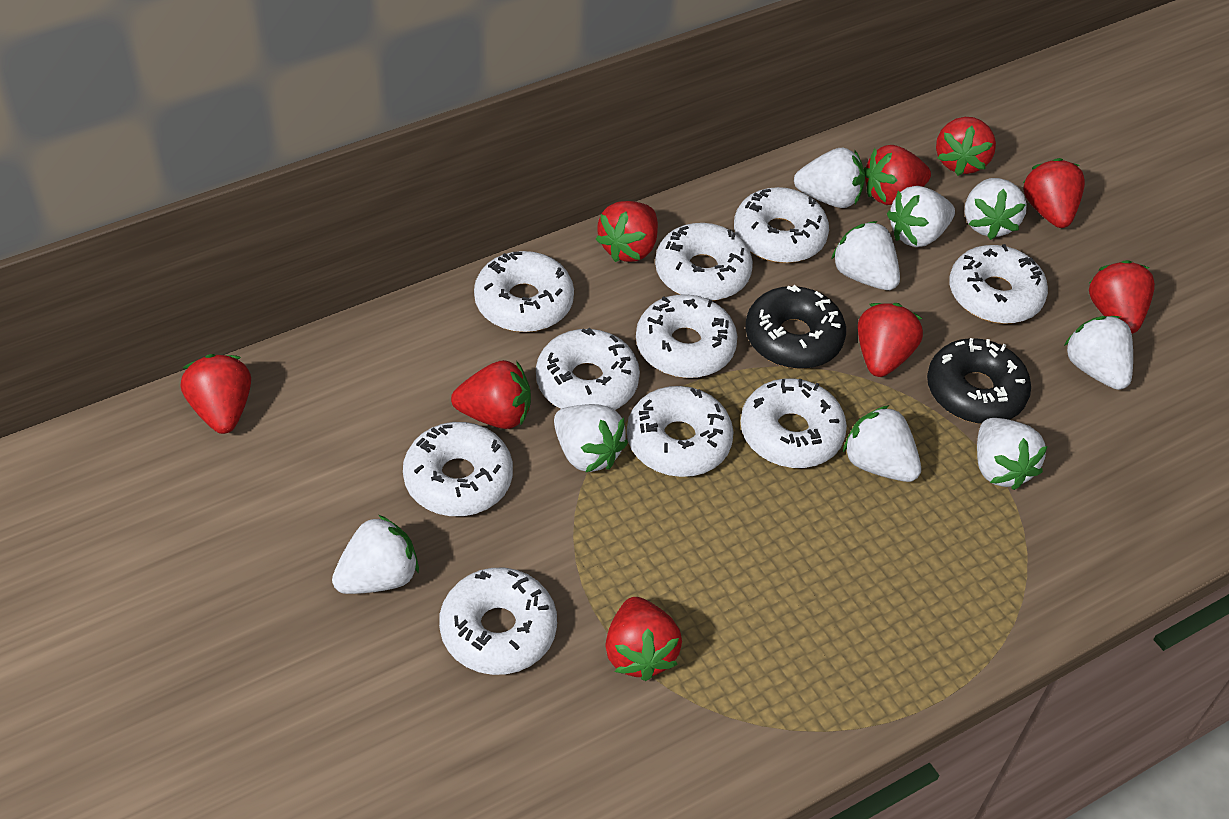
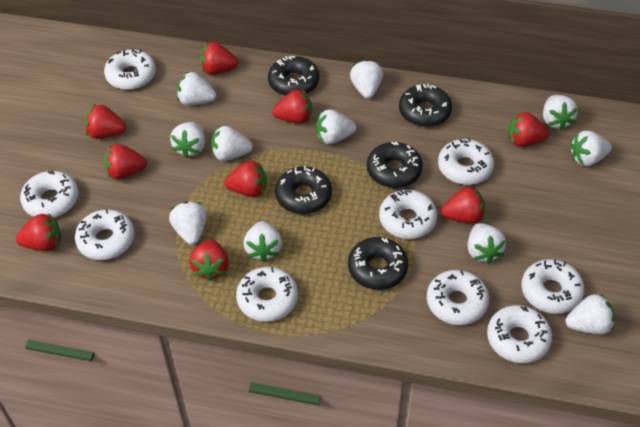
black donut: 2 -> 5
white donut: 10 -> 9
white strawberry: 9 -> 11

